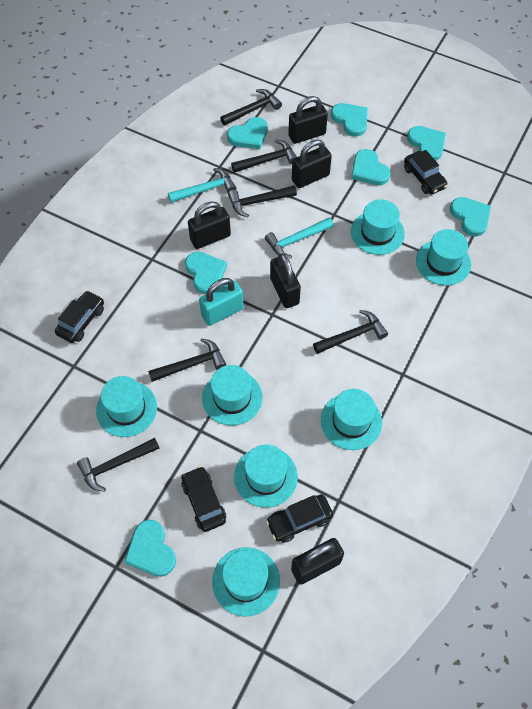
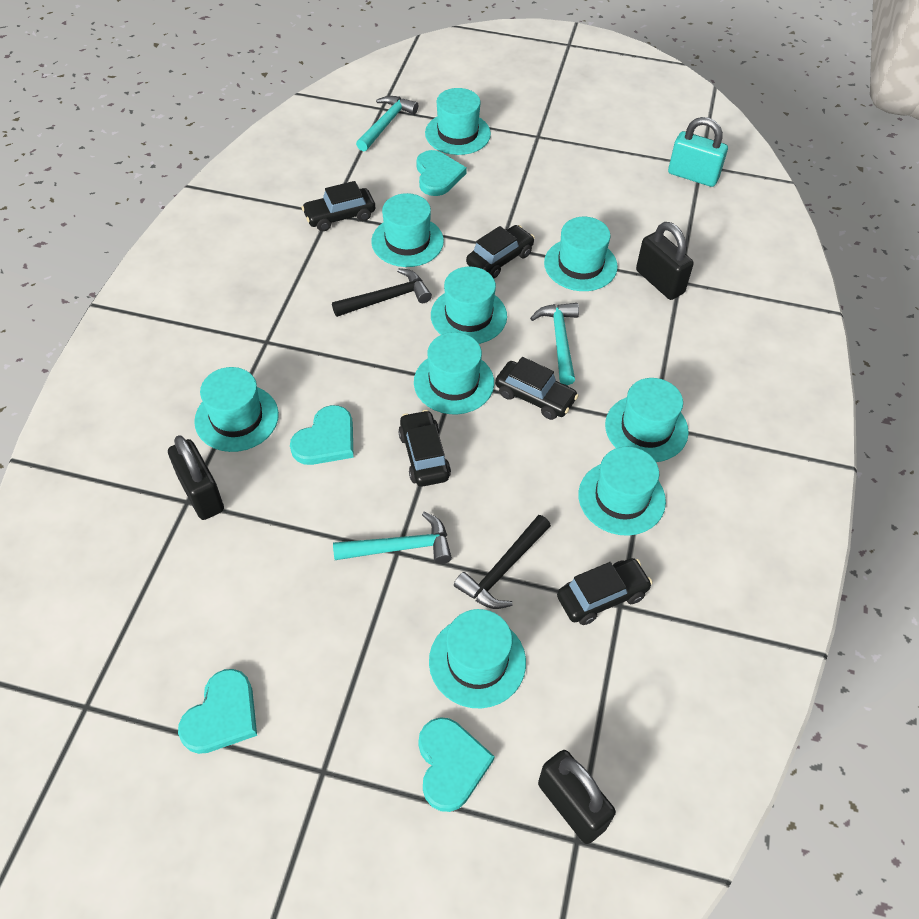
black car: 4 -> 5
black hammer: 6 -> 2
black padlock: 5 -> 3
turquoise hammer: 2 -> 3
turquoise hat: 7 -> 9
turquoise heart: 7 -> 4

